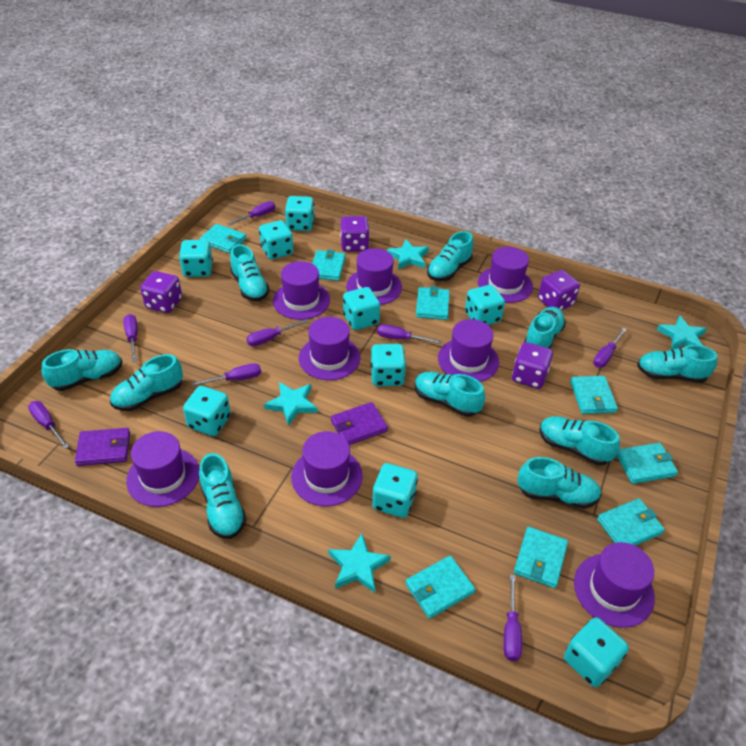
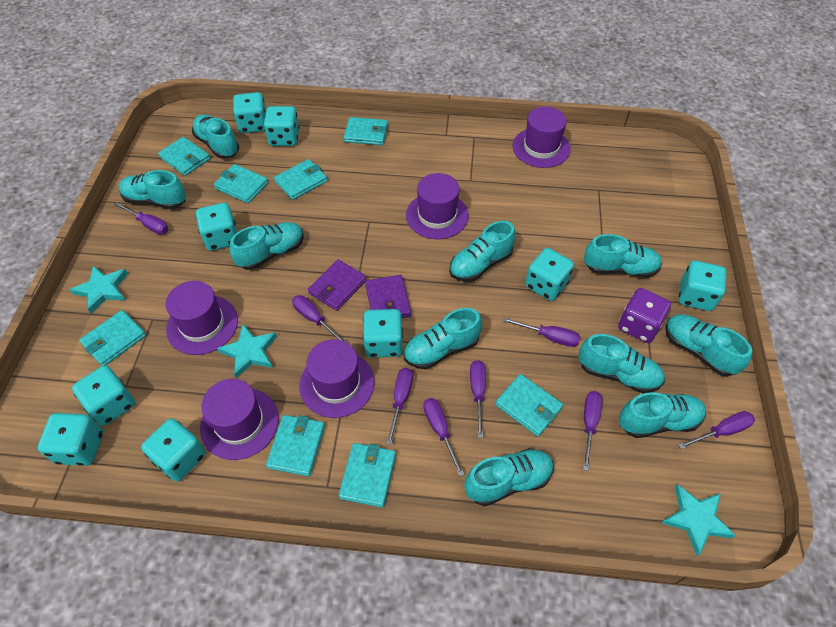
purple dice: 4 -> 1
purple hat: 8 -> 5
turquoise star: 4 -> 3

